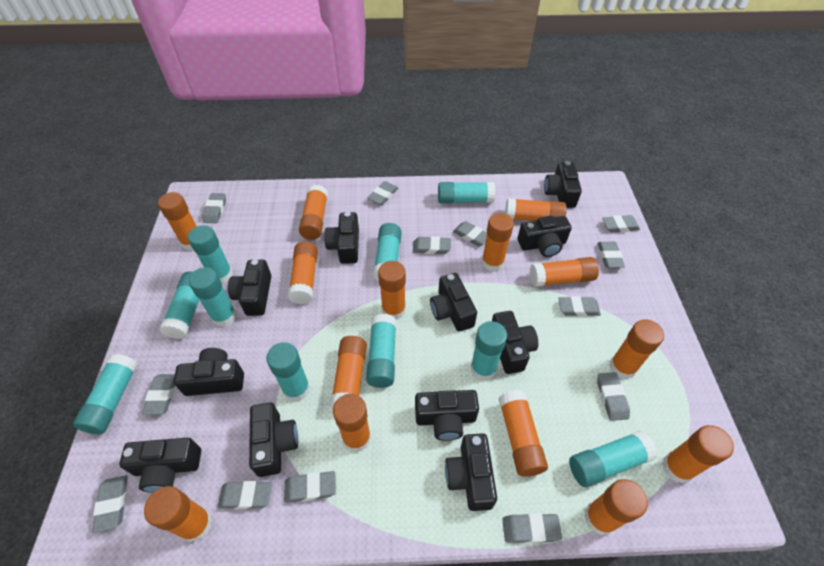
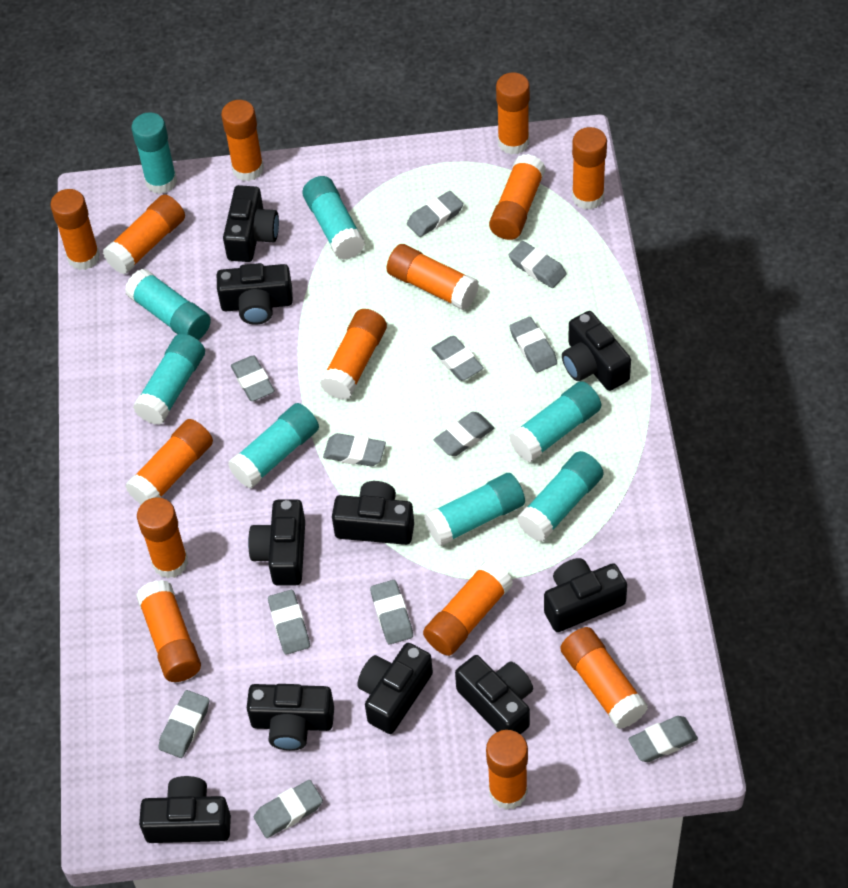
black camera: 11 -> 10
grey eraser: 13 -> 12
turquoise glue stick: 10 -> 8

